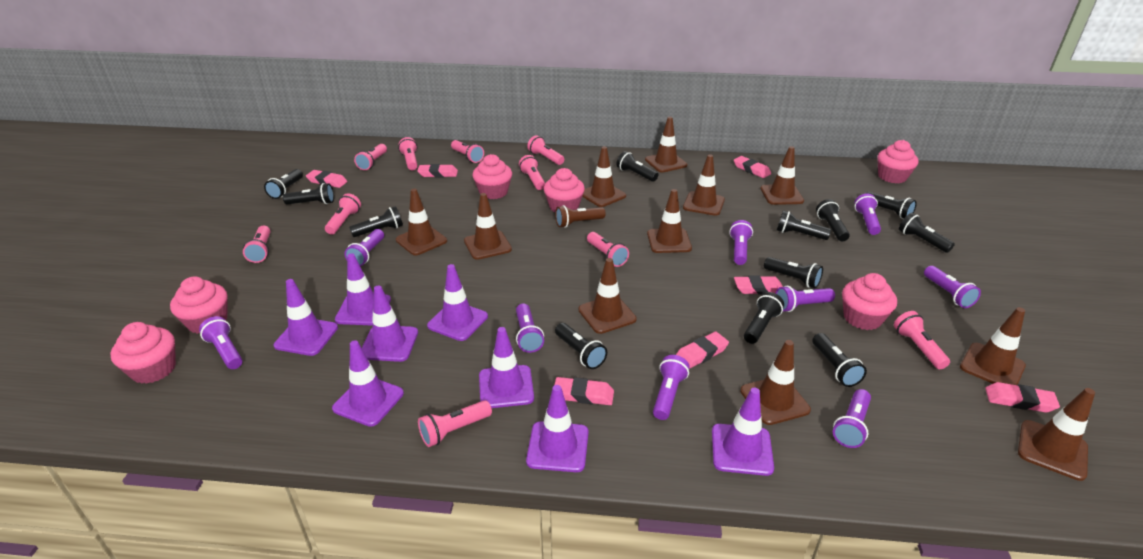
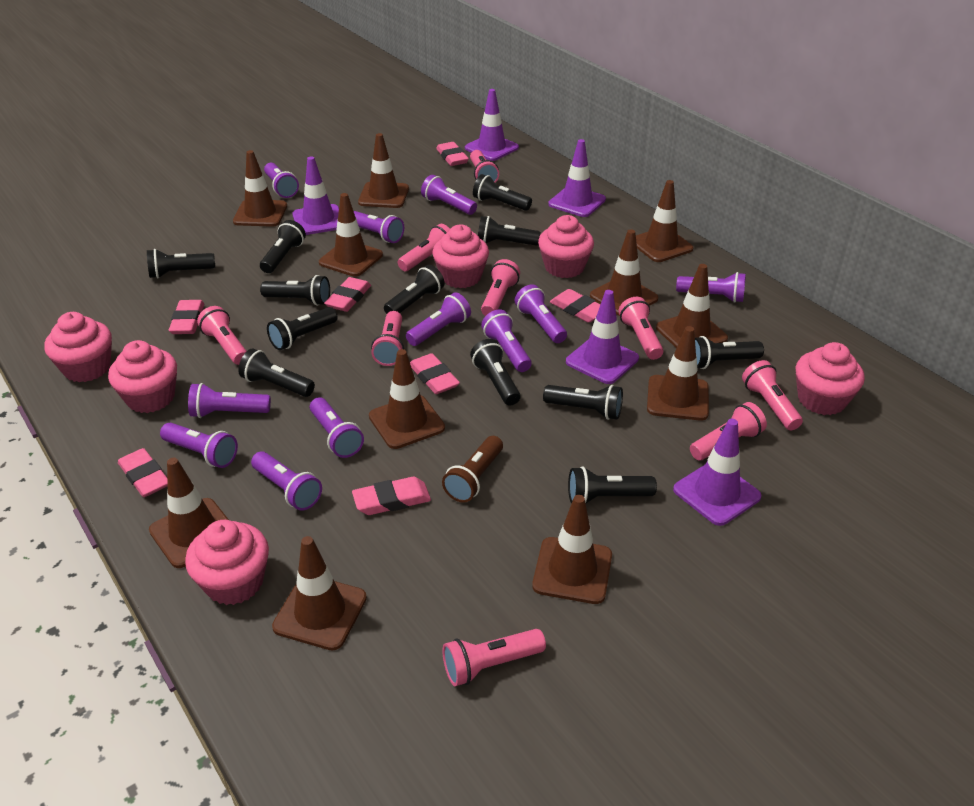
pink flashlight: 10 -> 9
purple flashlight: 9 -> 11
purple traffic cone: 8 -> 5

